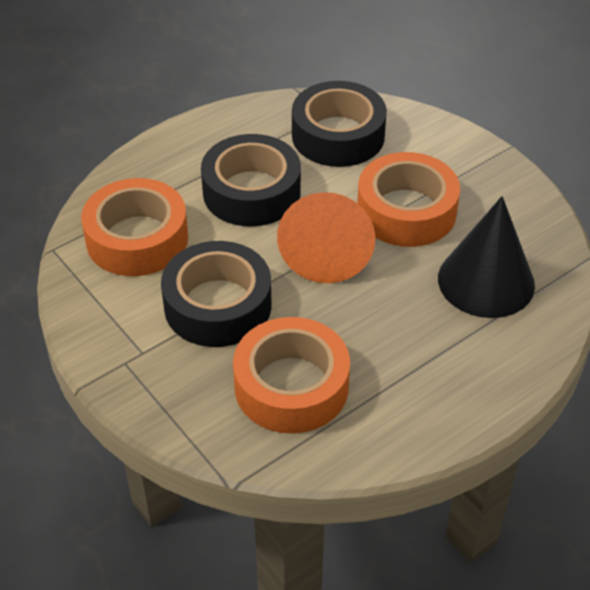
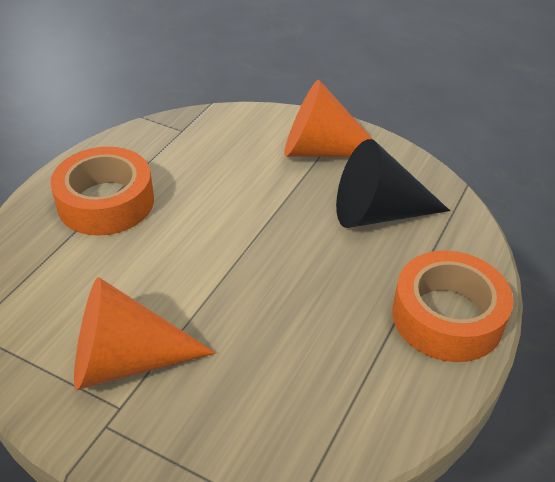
black tape: 3 -> 0
orange cone: 1 -> 2
orange tape: 3 -> 2

